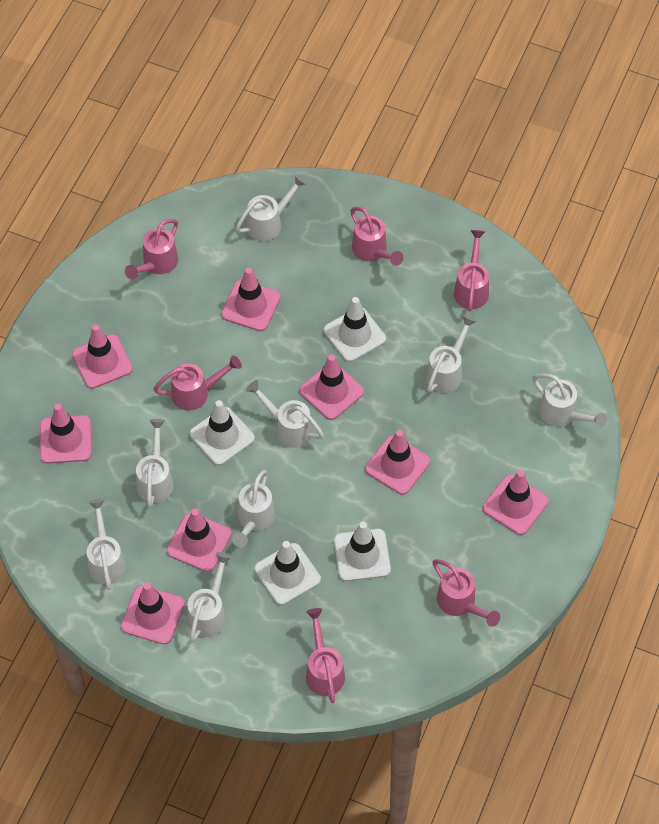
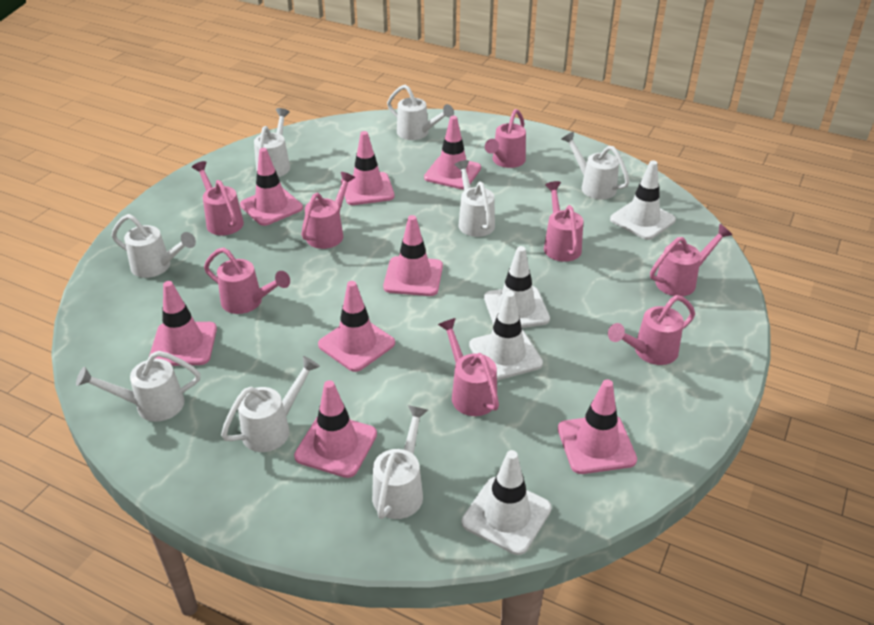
pink watering can: 6 -> 8

